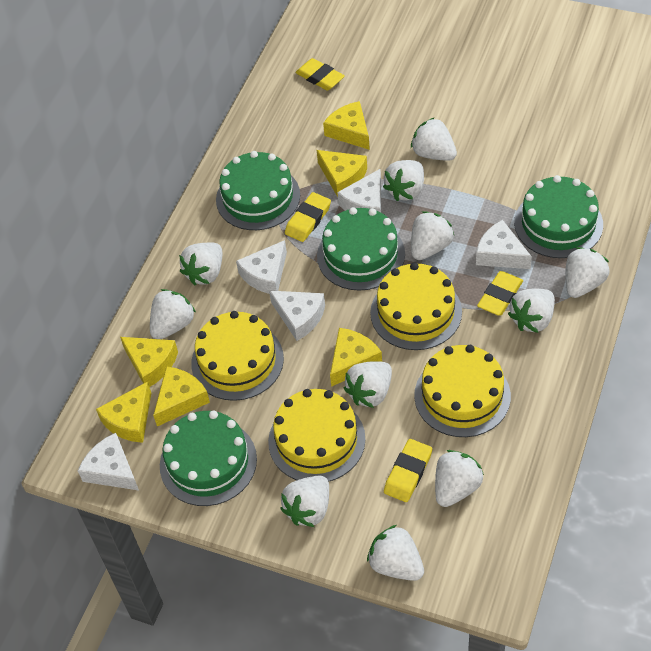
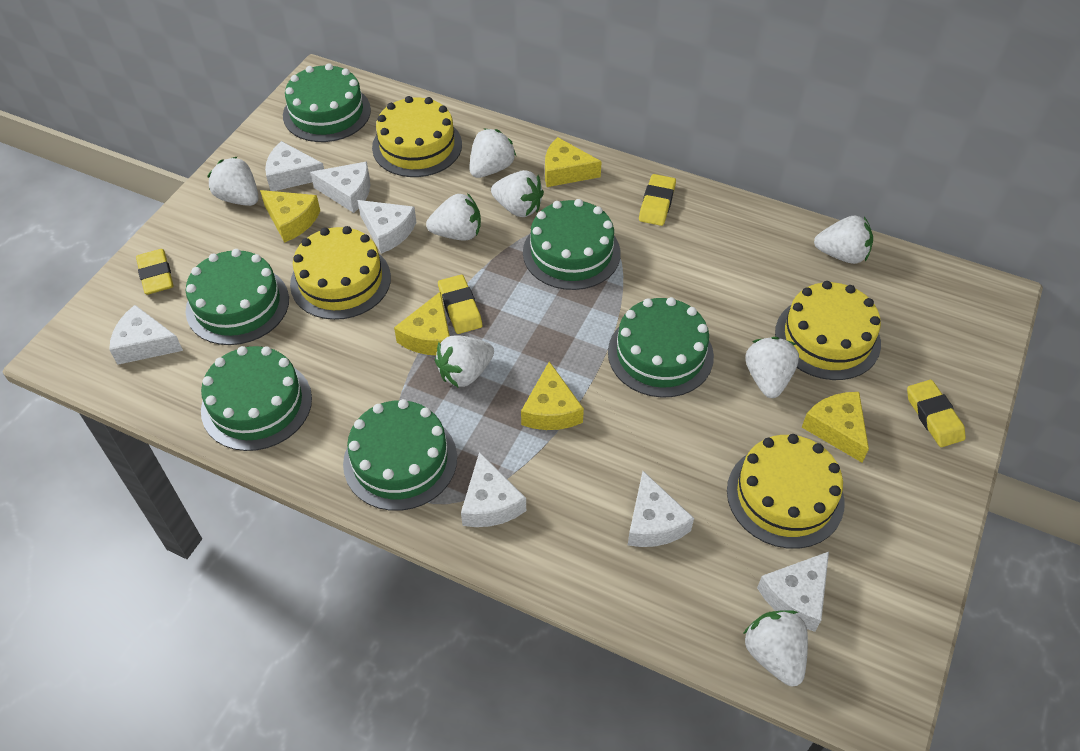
green cake: 4 -> 6
white cheese: 5 -> 7
white strawberry: 11 -> 8
yellow cheese: 6 -> 5

